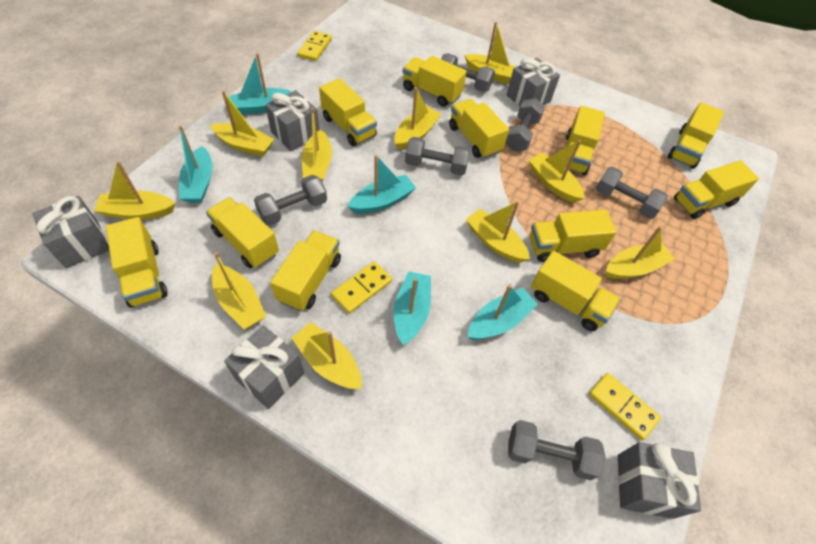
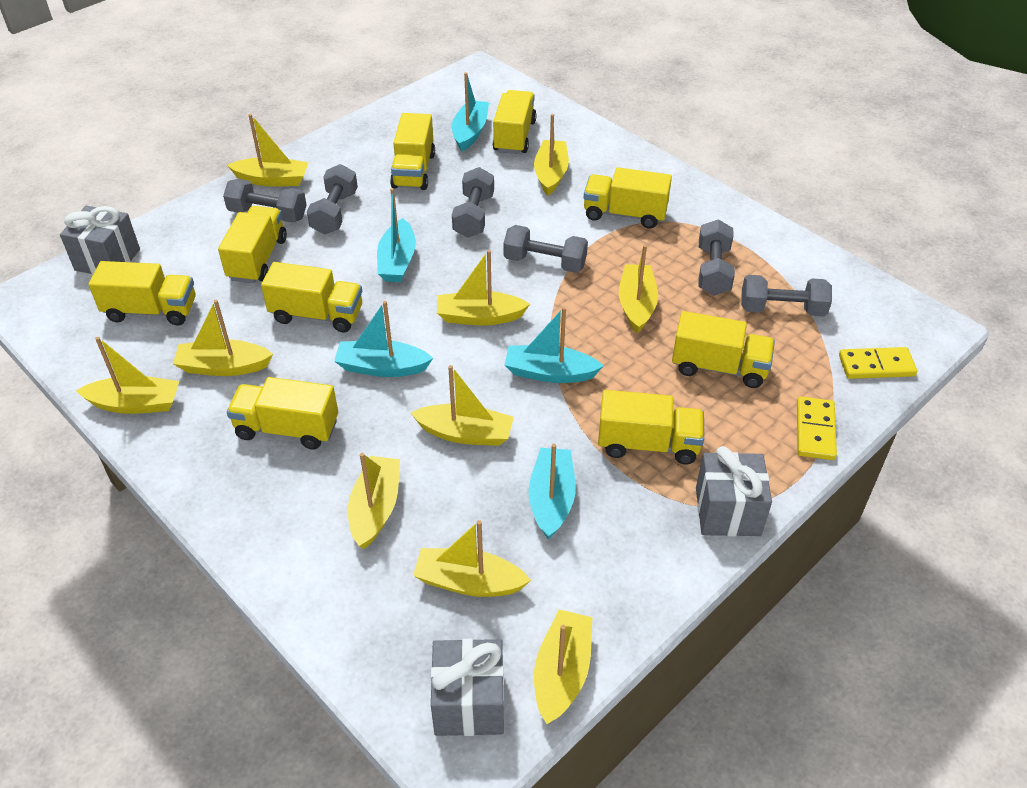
grey gift: 5 -> 3
yellow domino: 3 -> 2
yellow truck: 11 -> 9

